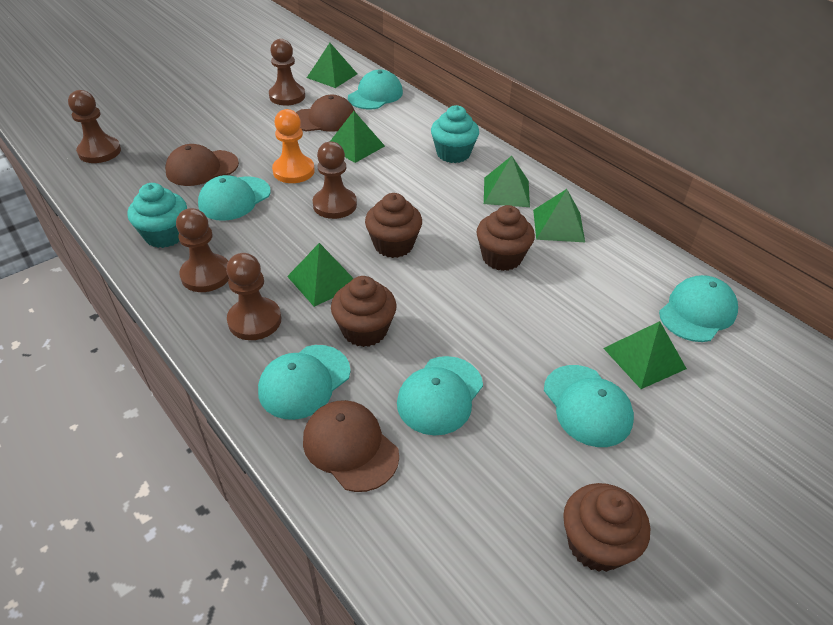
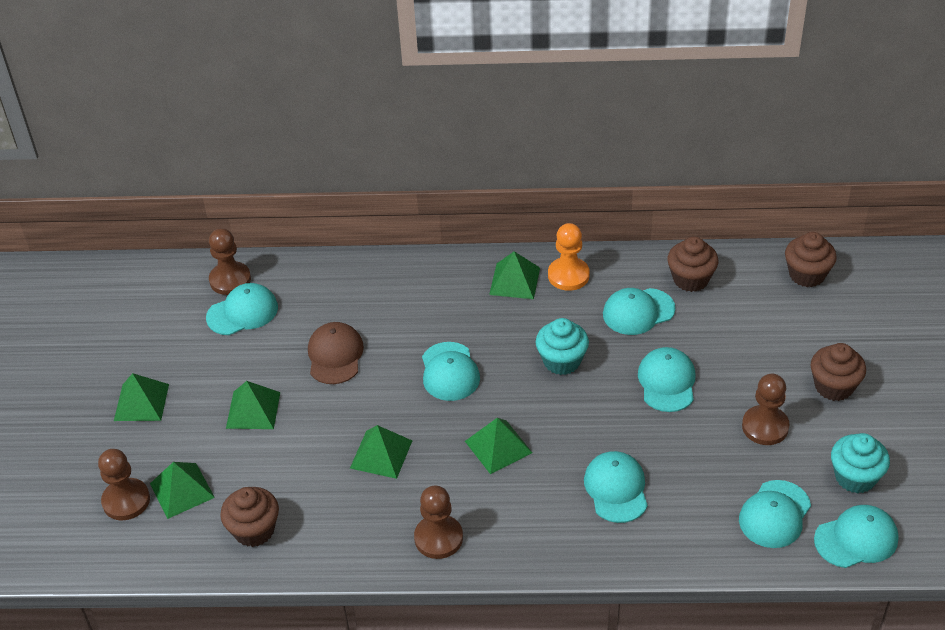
brown cap: 3 -> 1
brown pawn: 5 -> 4
turquoise cap: 6 -> 7

